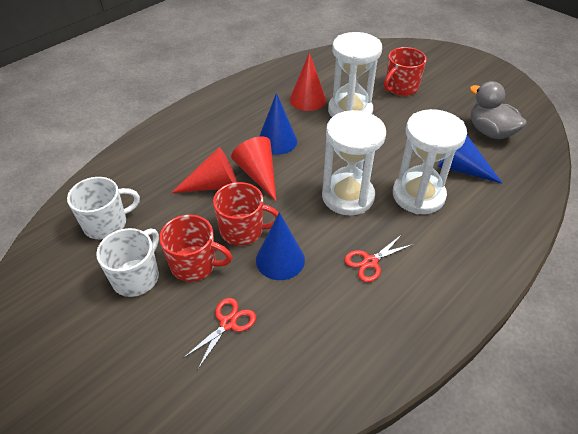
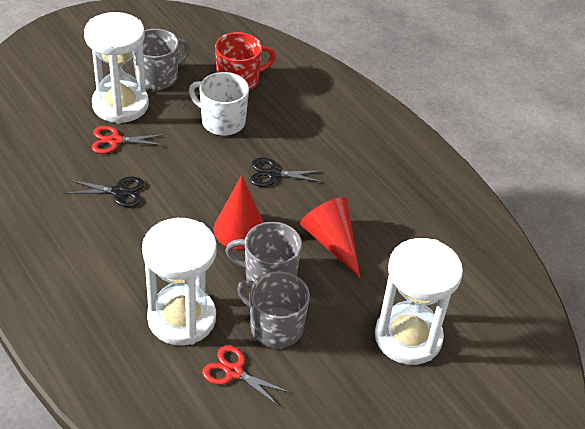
black scissors: 0 -> 2
blue cone: 3 -> 0
grey duck: 1 -> 0
grey mug: 0 -> 3
red cone: 3 -> 2
red mug: 3 -> 1
white mug: 2 -> 1

